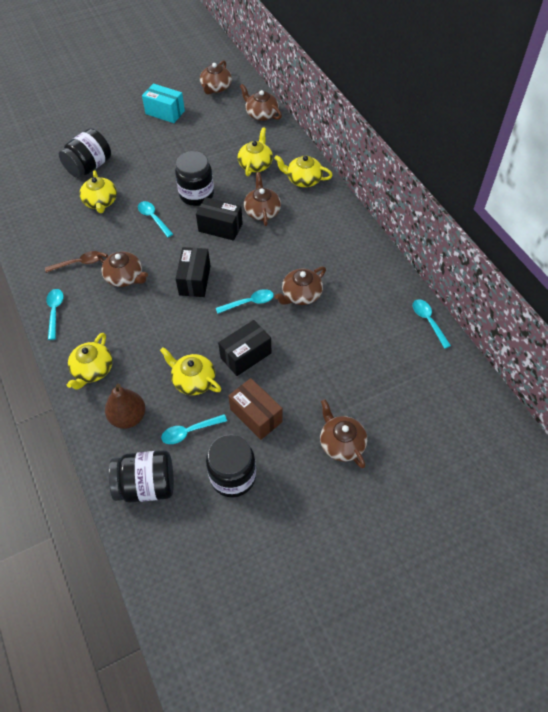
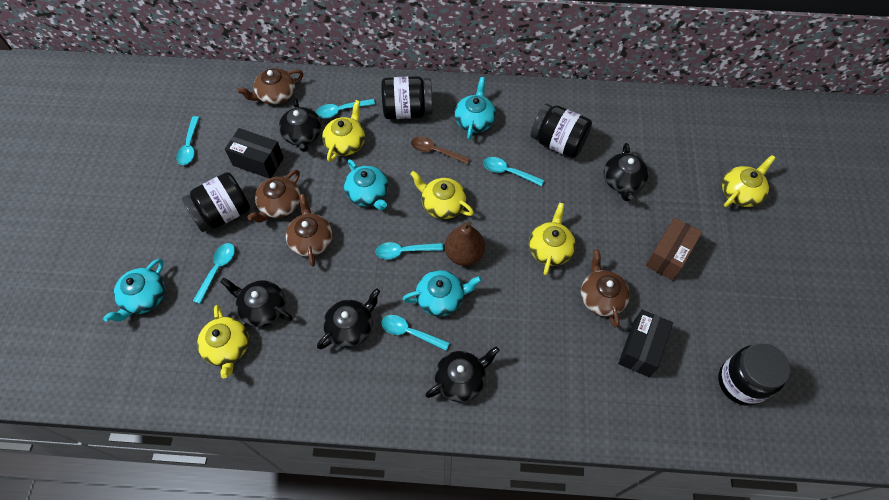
black box: 3 -> 2
black teapot: 0 -> 5
brown teapot: 6 -> 4
turquoise box: 1 -> 0
turquoise spoon: 5 -> 6
turquoise teapot: 0 -> 4

